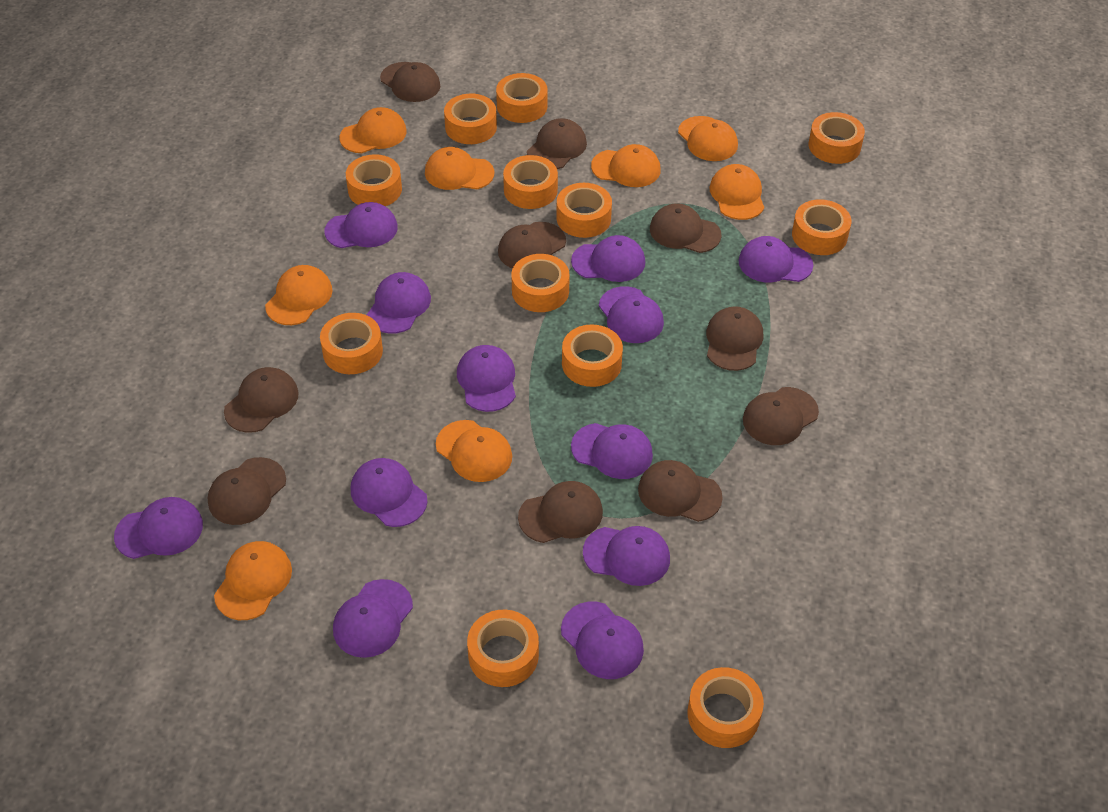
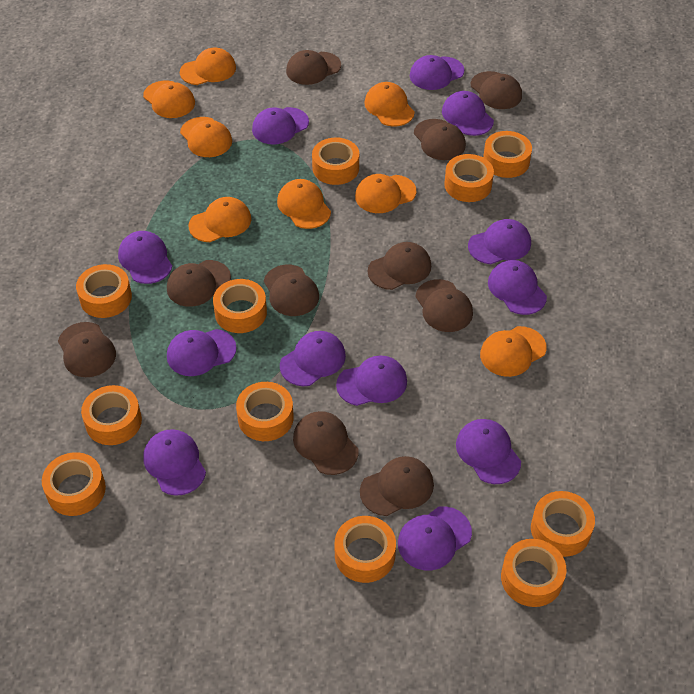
orange tape: 12 -> 11

